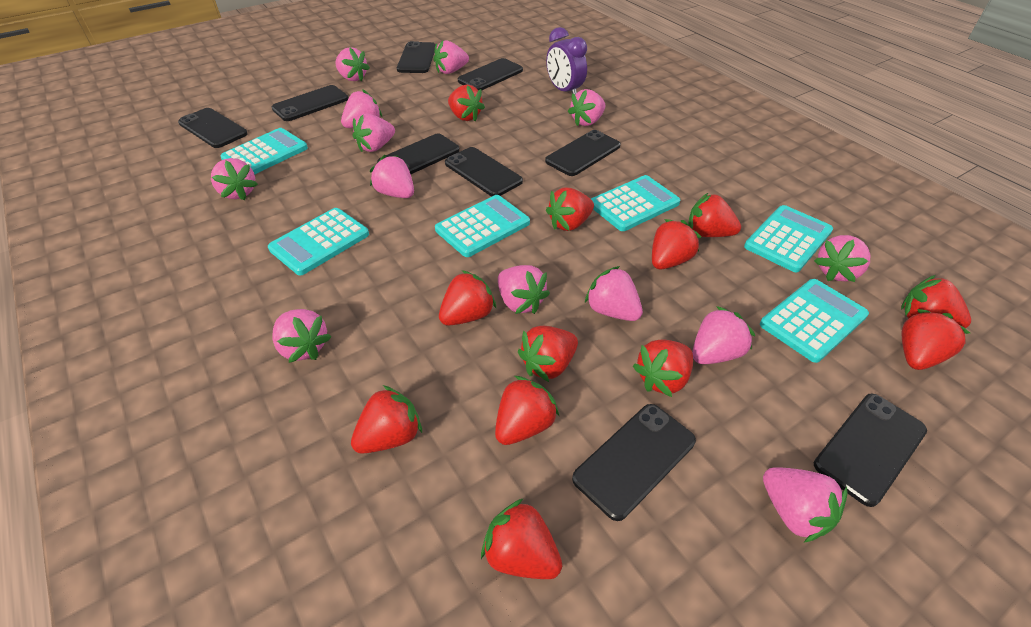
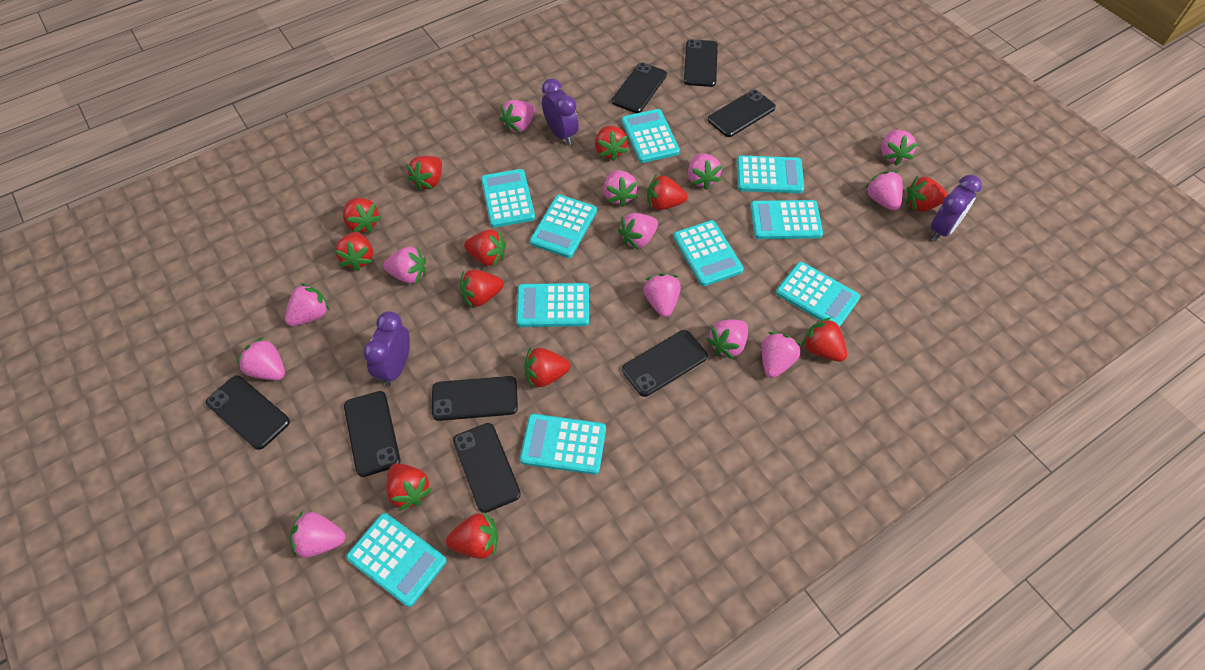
black phone: 9 -> 8
purple clock: 1 -> 3
turquoise calculator: 6 -> 10

